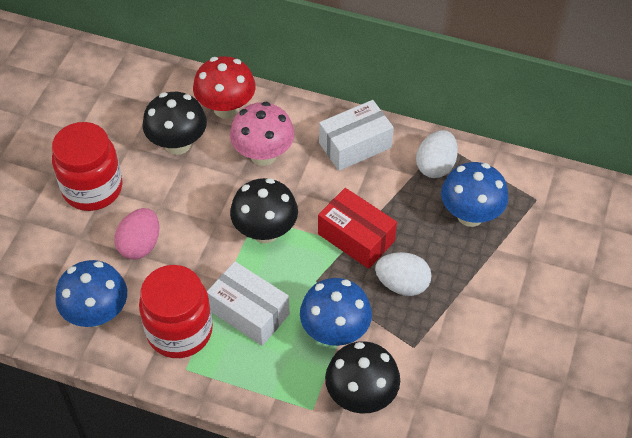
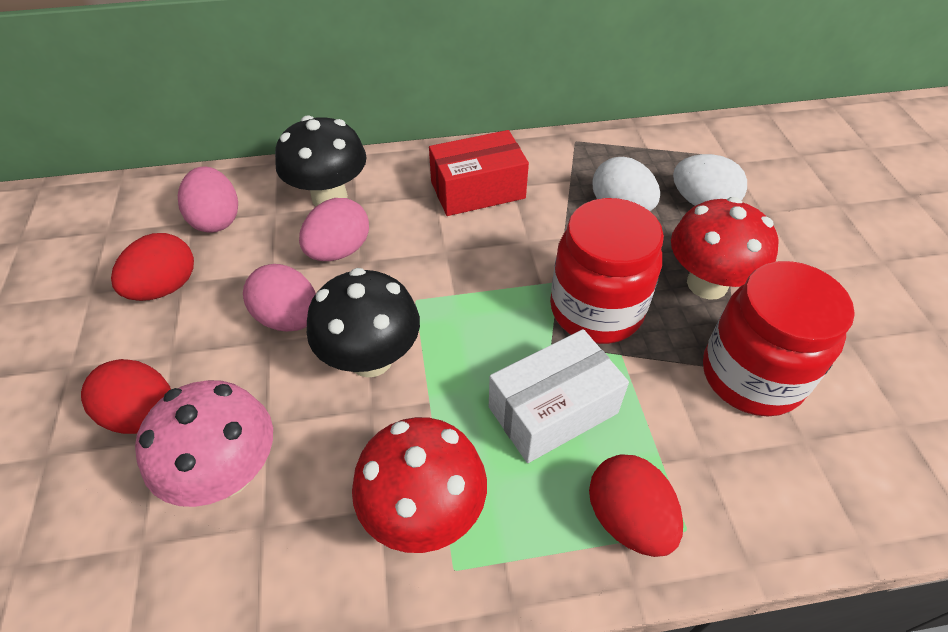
black mushroom: 3 -> 2
blue mushroom: 3 -> 0
pink egg: 1 -> 3
red egg: 0 -> 3
red mushroom: 1 -> 2
white box: 2 -> 1

